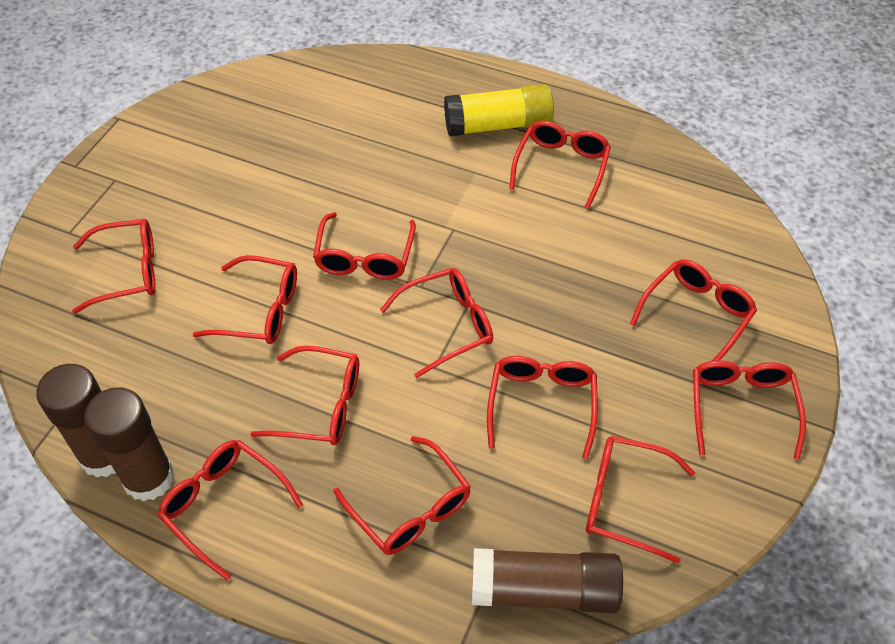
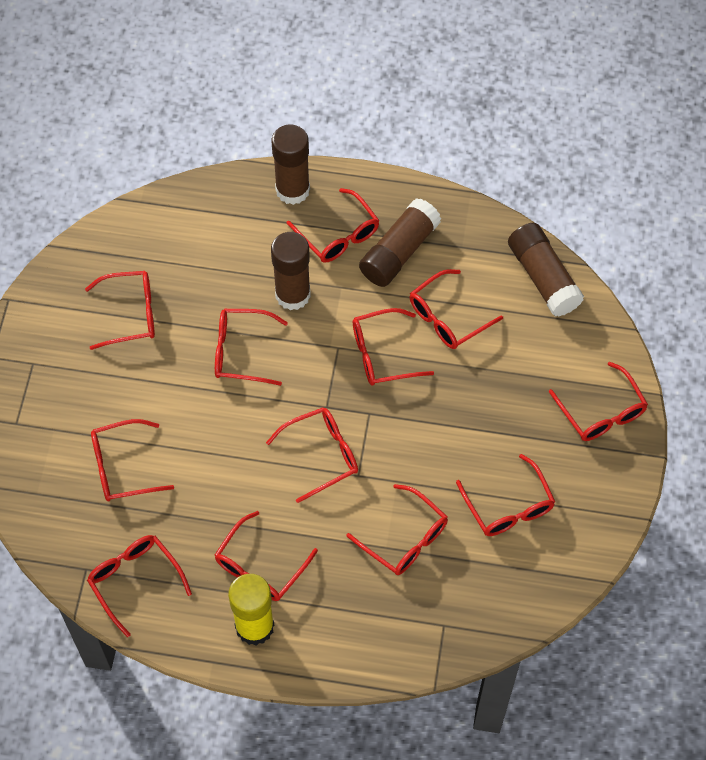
brown glue stick: 3 -> 4

